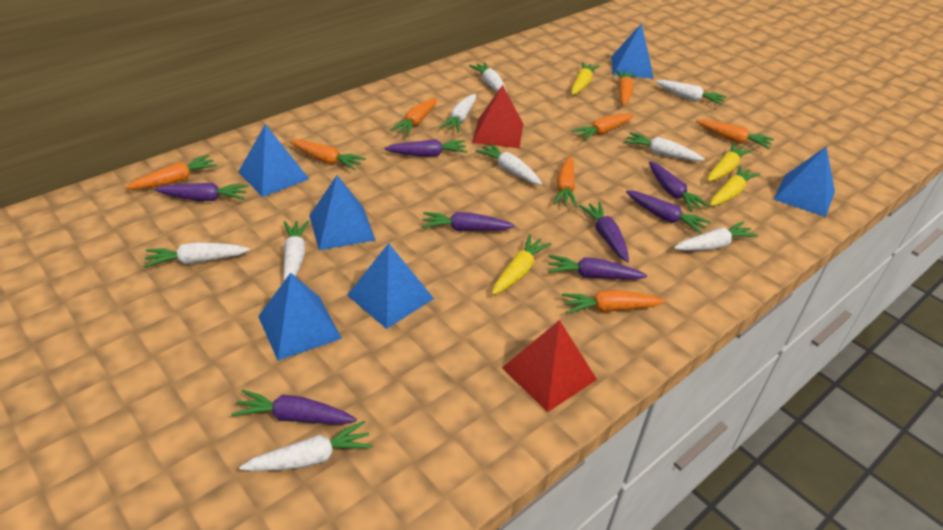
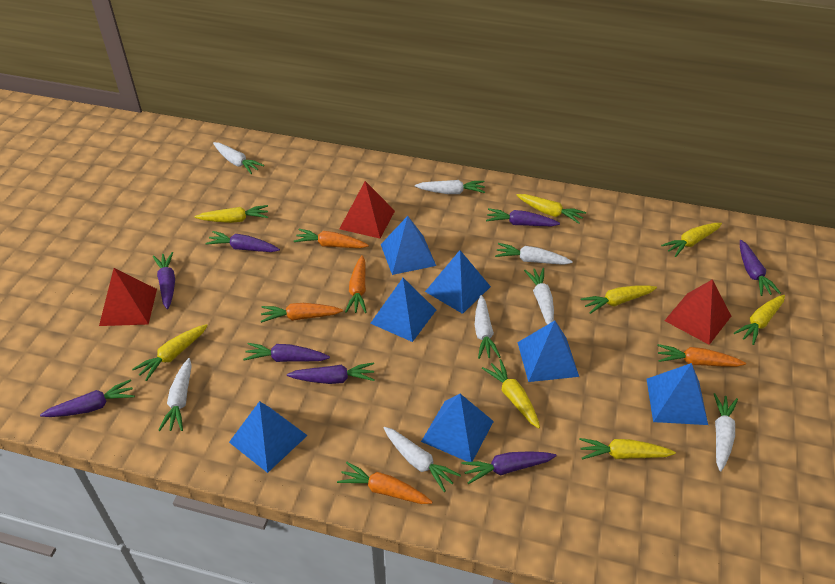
blue pyramid: 6 -> 7
orange carrot: 8 -> 5
red pyramid: 2 -> 3
white carrot: 9 -> 8
yellow carrot: 4 -> 8

